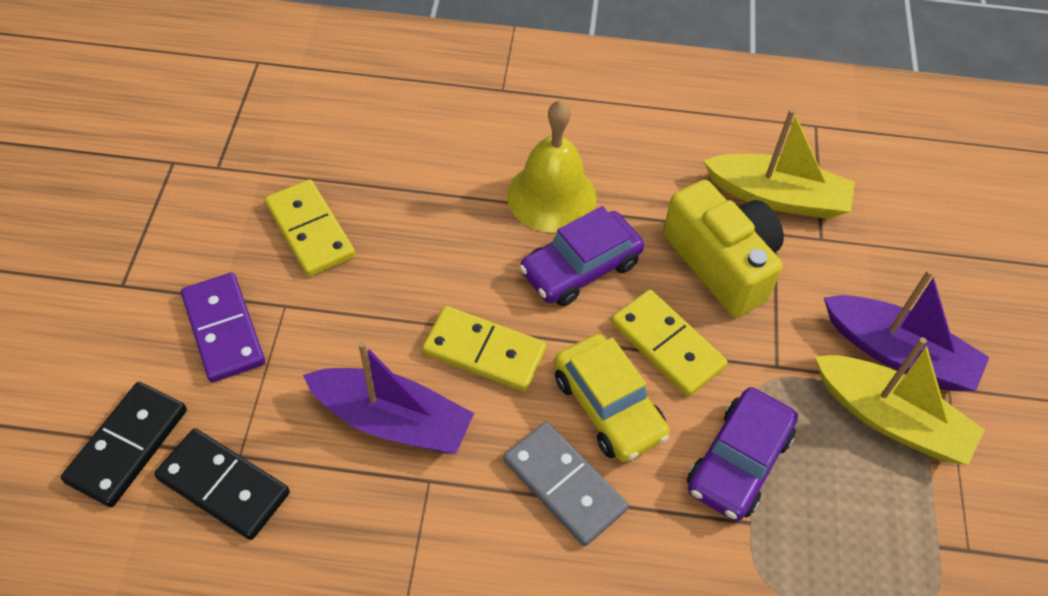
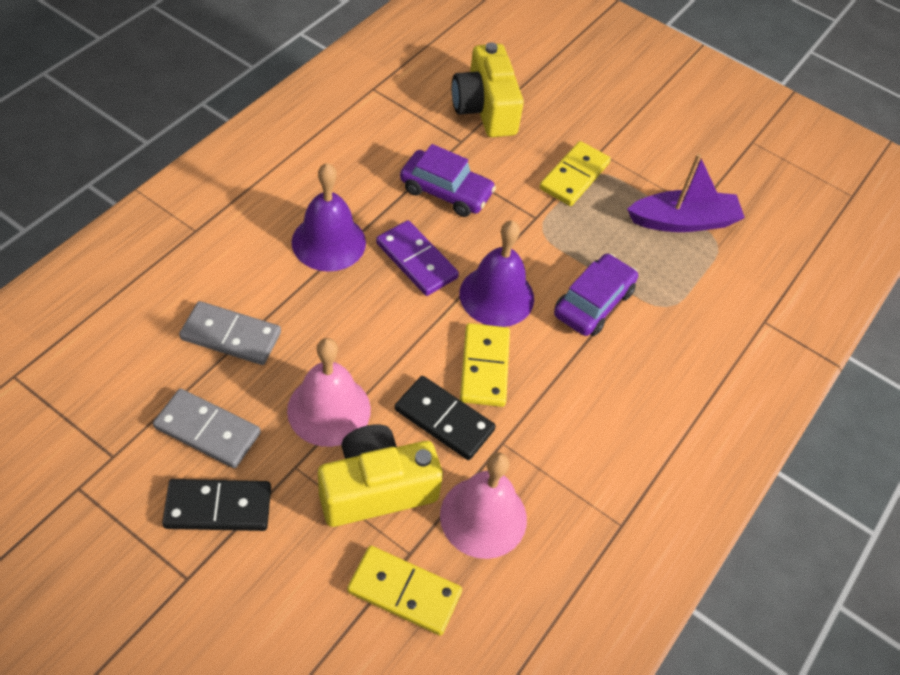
grey domino: 1 -> 2
pink bell: 0 -> 2
purple bell: 0 -> 2
purple boat: 2 -> 1
yellow bell: 1 -> 0
yellow boat: 2 -> 0
yellow camera: 1 -> 2
yellow car: 1 -> 0

